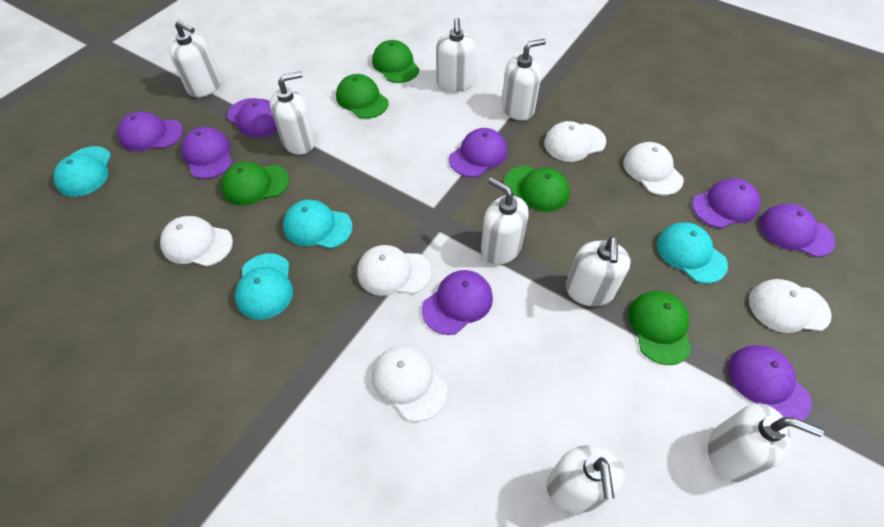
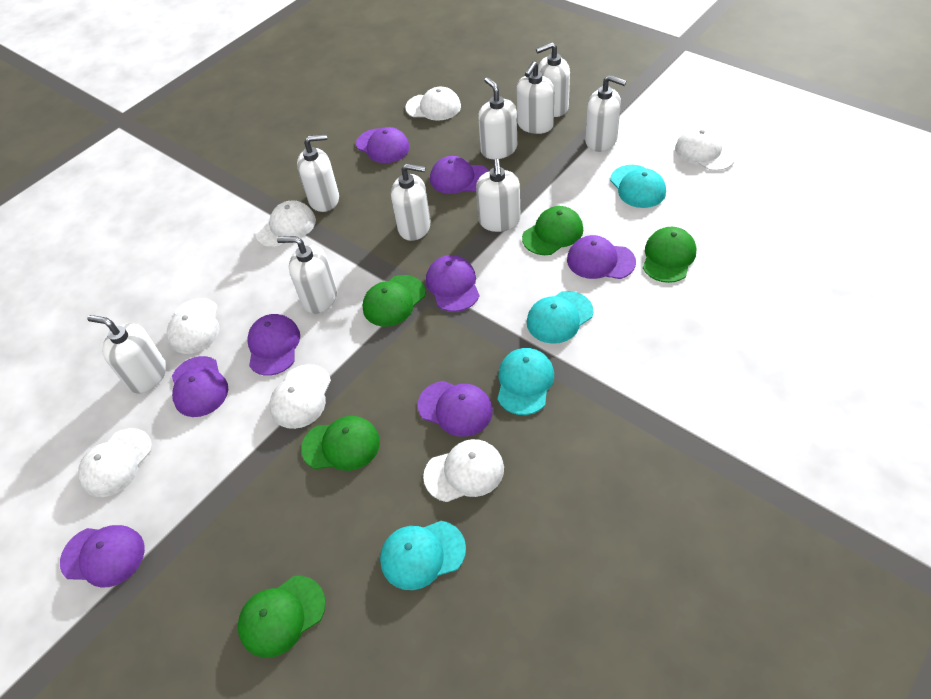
white cap: 6 -> 7
white soap dispenser: 8 -> 9

